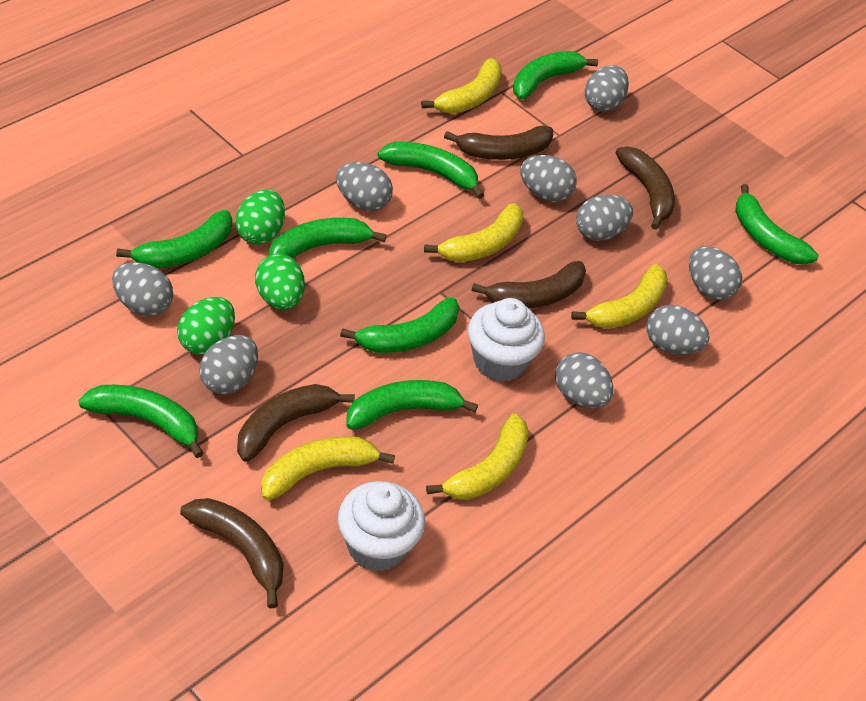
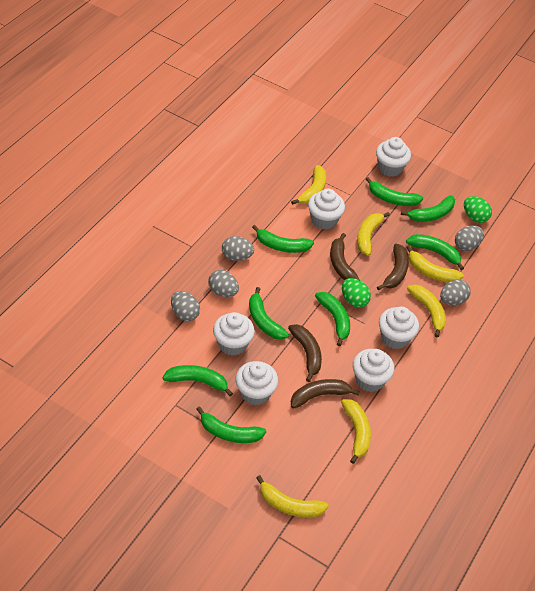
brown banana: 5 -> 4
green egg: 3 -> 2
grey egg: 9 -> 5
white cupcake: 2 -> 6
yellow banana: 5 -> 6

